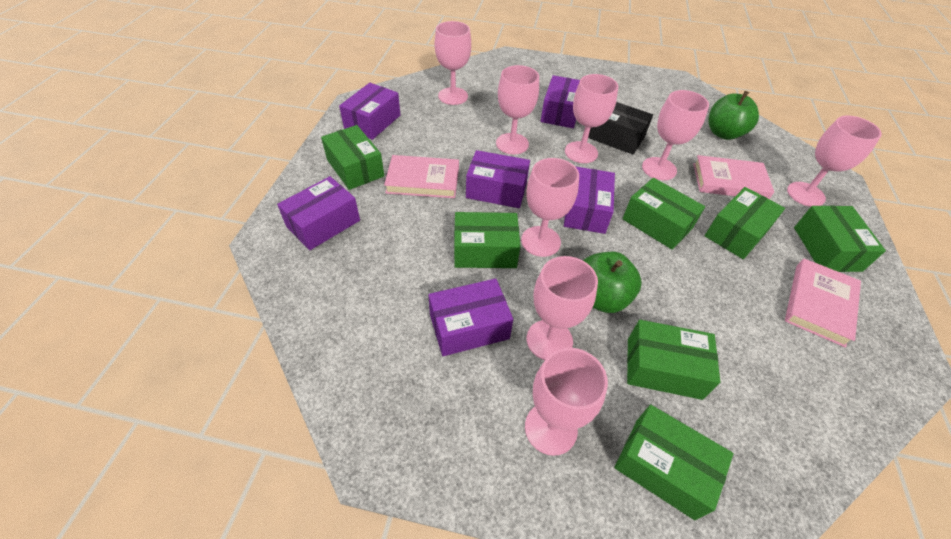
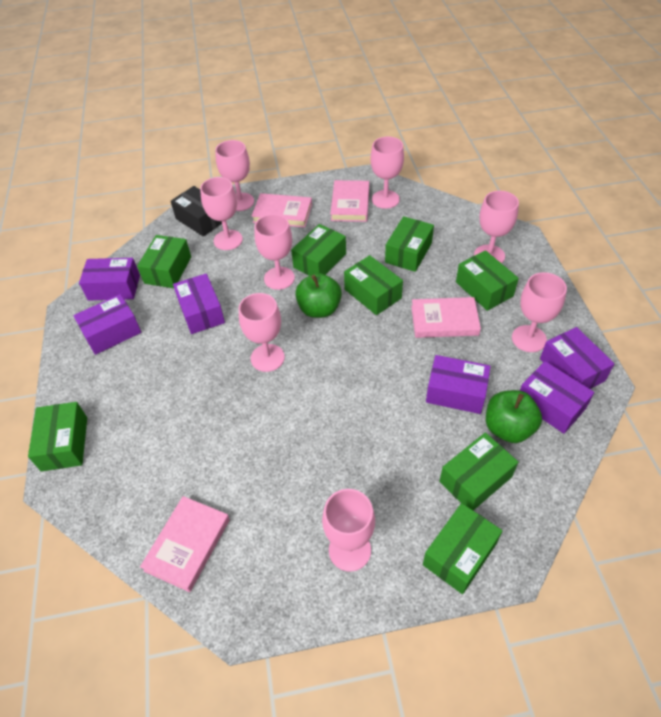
green box: 7 -> 8
pink book: 3 -> 4

